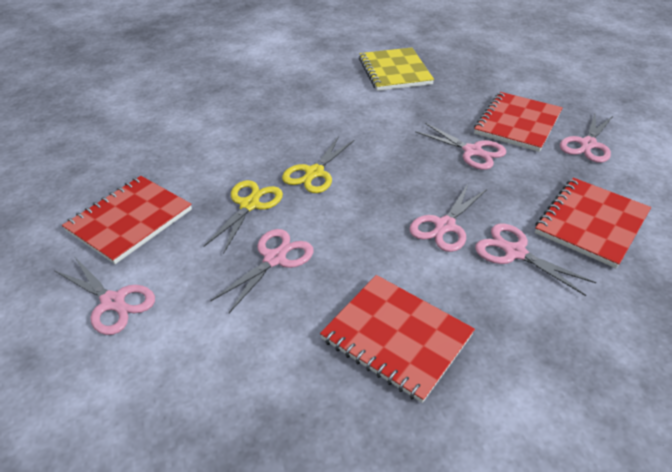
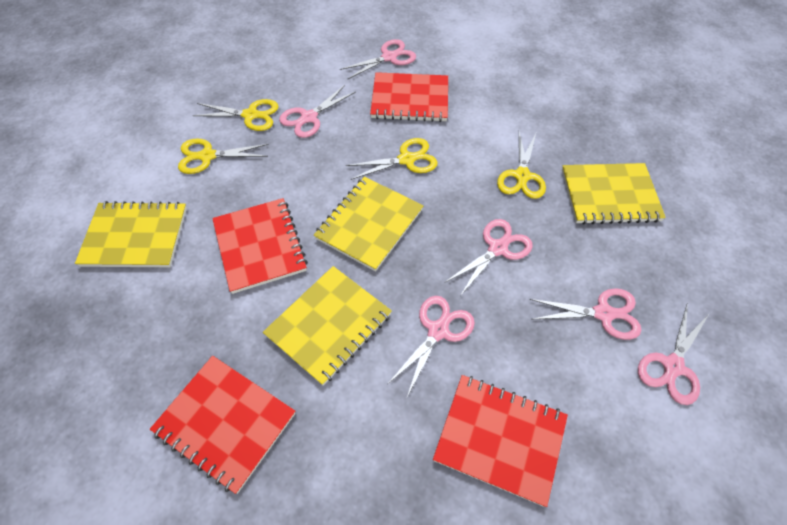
yellow notebook: 1 -> 4
yellow scissors: 2 -> 4

